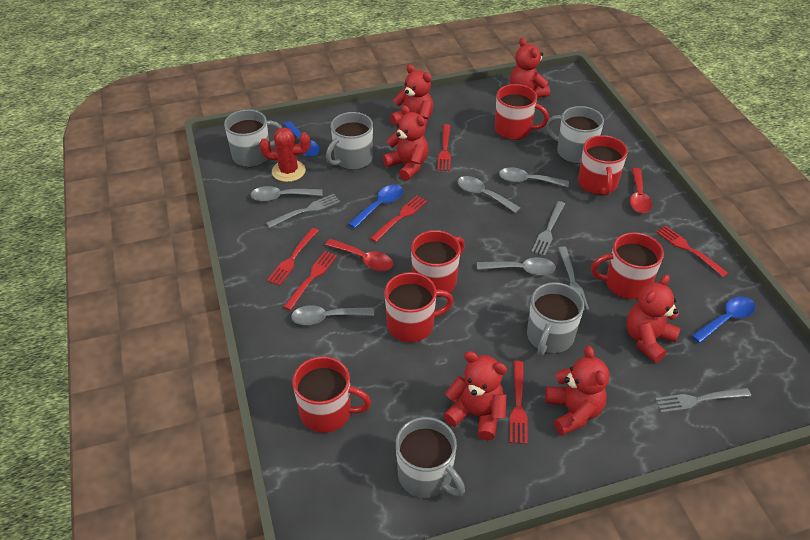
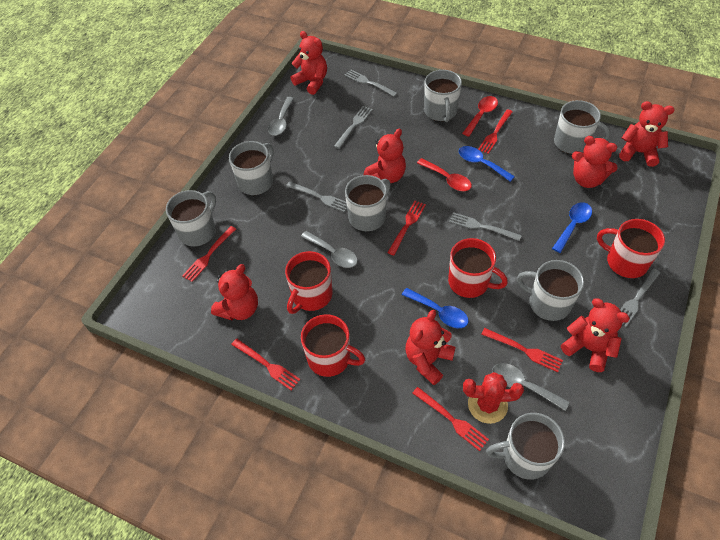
grey fork: 4 -> 5
grey mug: 5 -> 7
grey spoon: 5 -> 3
red mug: 6 -> 4
red teddy bear: 6 -> 7

